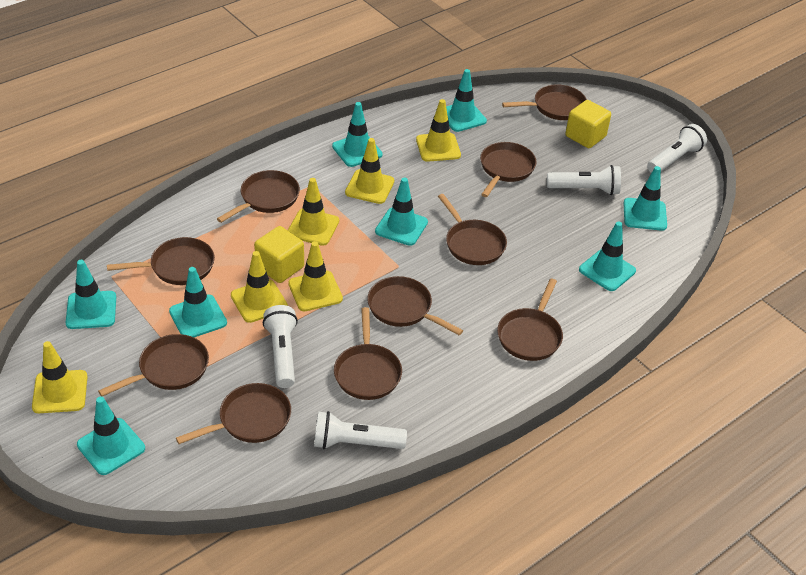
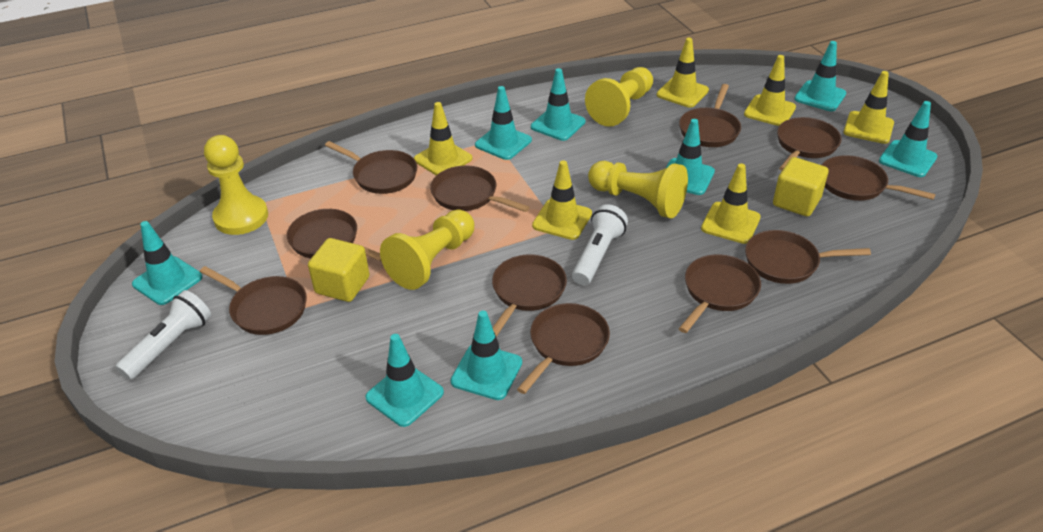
brown pan: 10 -> 11
white flashlight: 4 -> 2
yellow pawn: 0 -> 4

